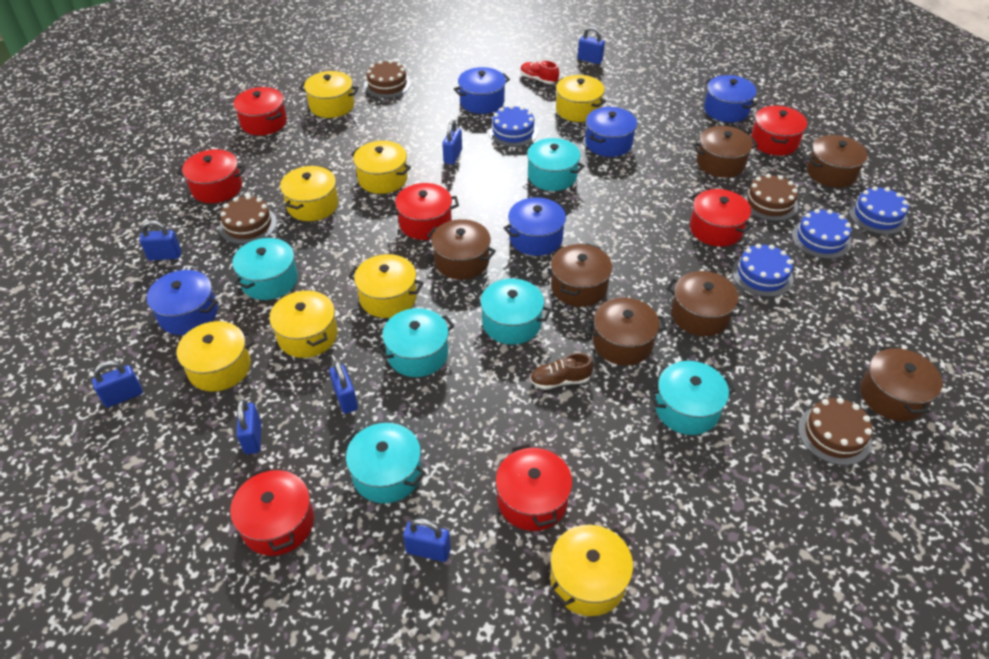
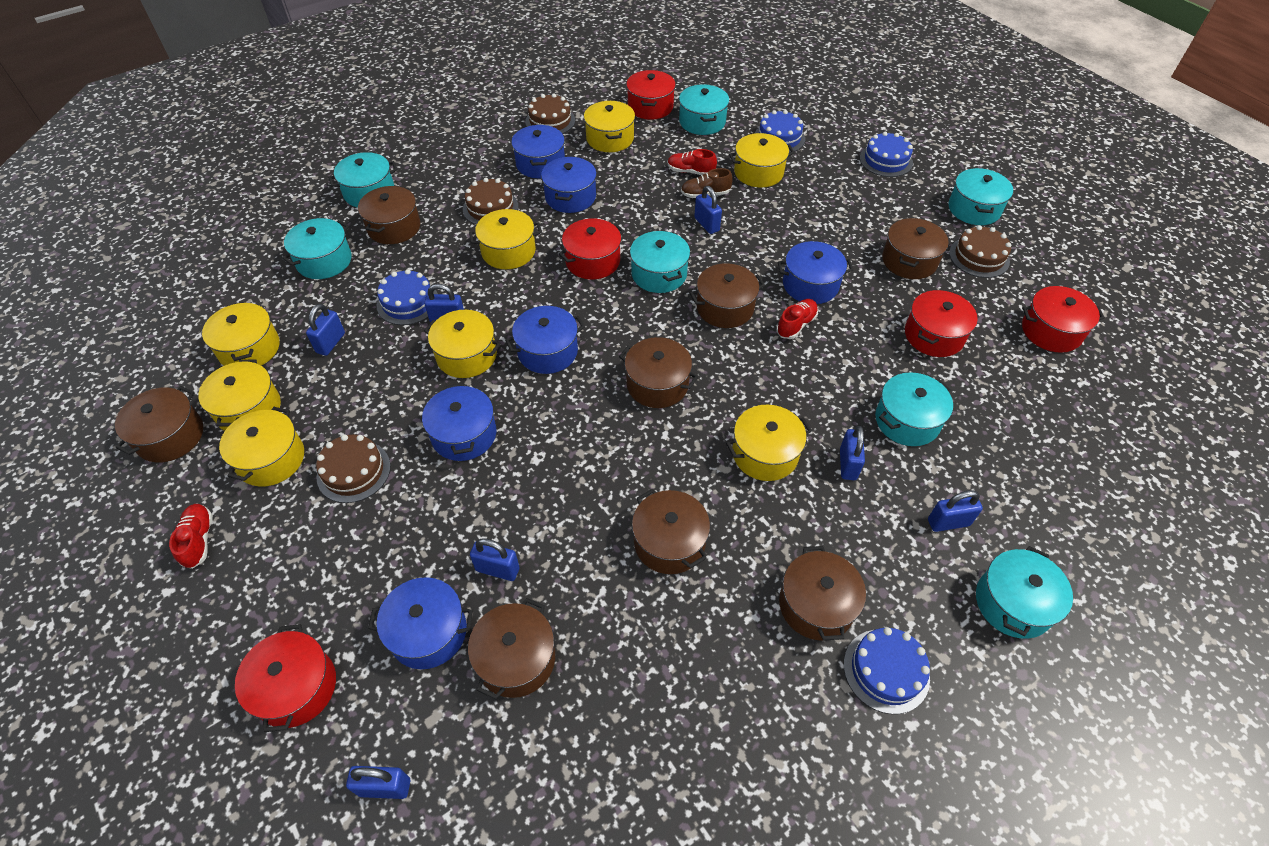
blue pot: 5 -> 6
brown pot: 7 -> 8
red pot: 7 -> 5
red shoe: 1 -> 3
turquoise pot: 6 -> 7

